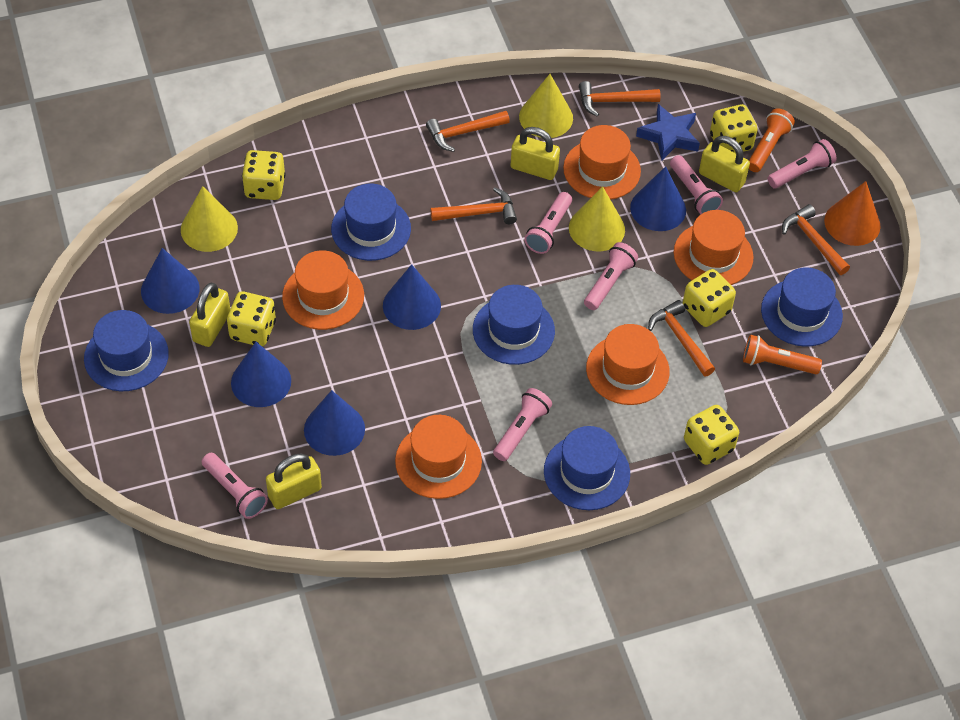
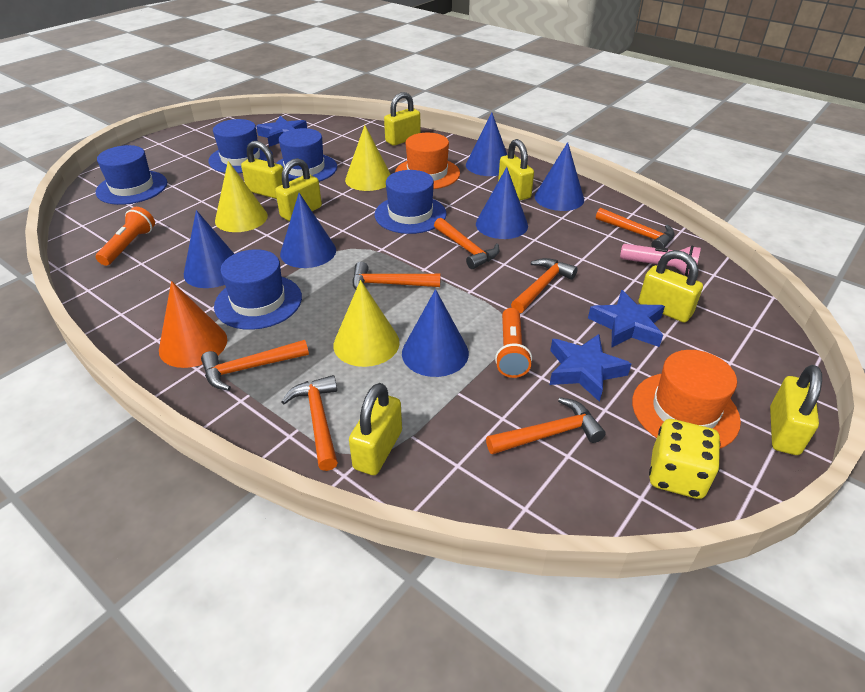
blue cone: 5 -> 6
blue star: 1 -> 3
orange hammer: 5 -> 7
orange hat: 5 -> 2
pink flashlight: 6 -> 1
yellow dice: 5 -> 1
yellow padlock: 4 -> 7

